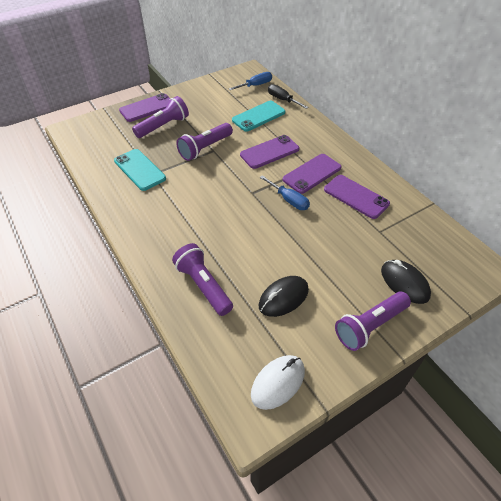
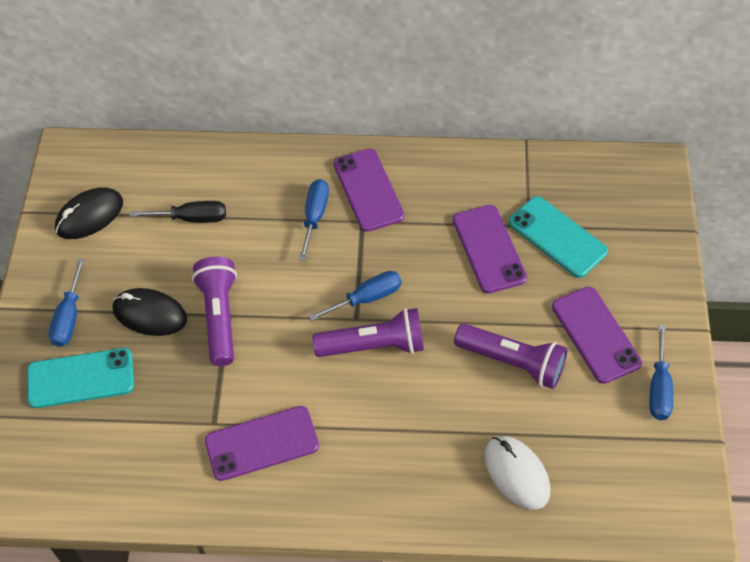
blue screwdriver: 2 -> 4
purple flashlight: 4 -> 3

